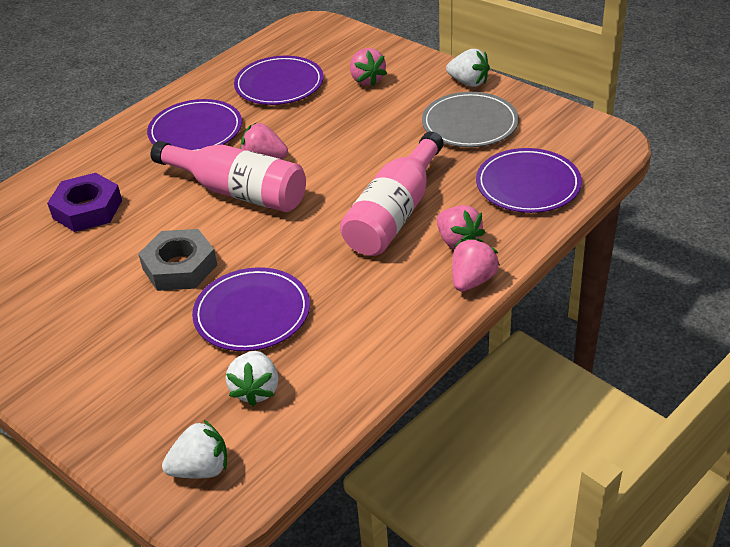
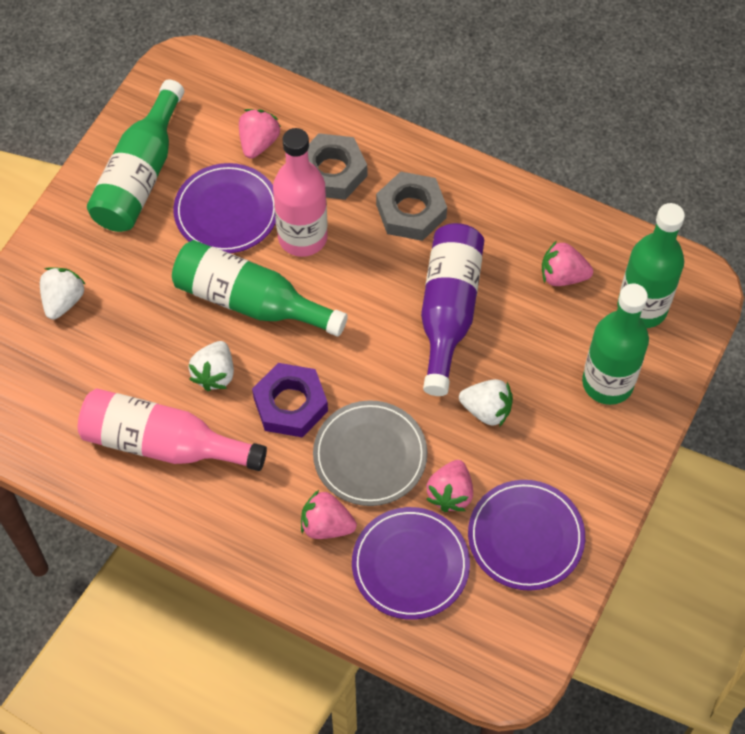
green bottle: 0 -> 4
grey nut: 1 -> 2
purple bottle: 0 -> 1
purple plate: 4 -> 3

